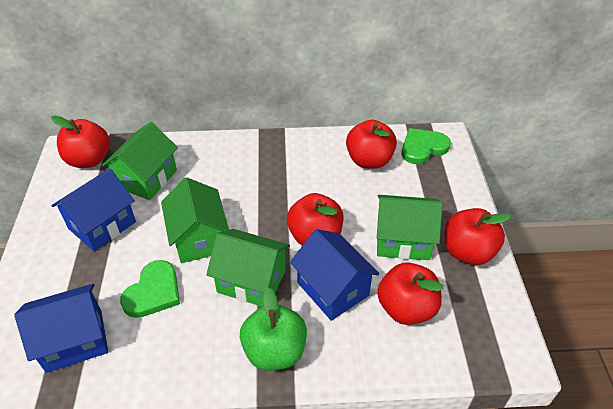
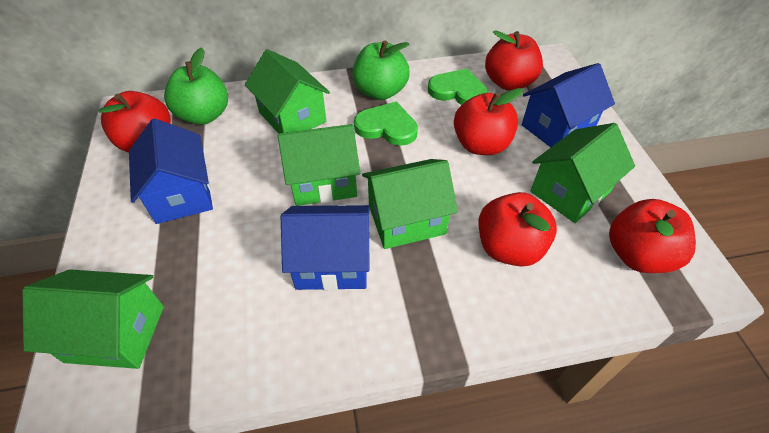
green apple: 1 -> 2
green house: 4 -> 5

